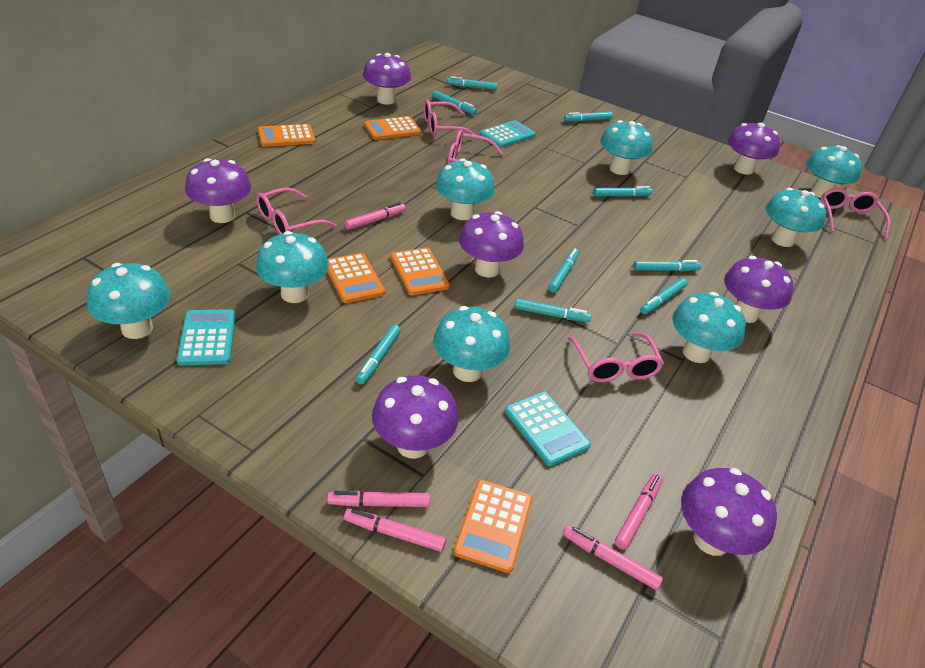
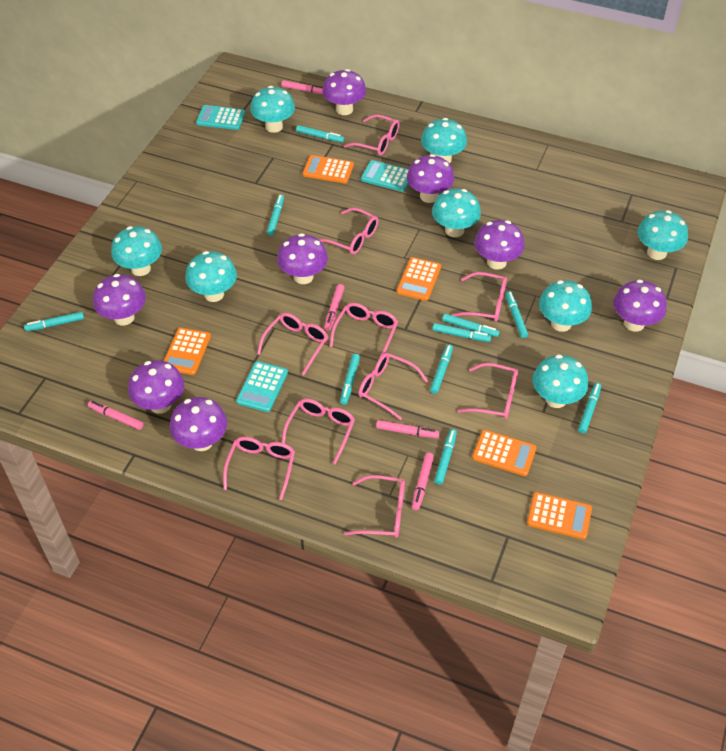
pink glasses: 5 -> 10
purple mushroom: 7 -> 8
turquoise marker: 9 -> 10

